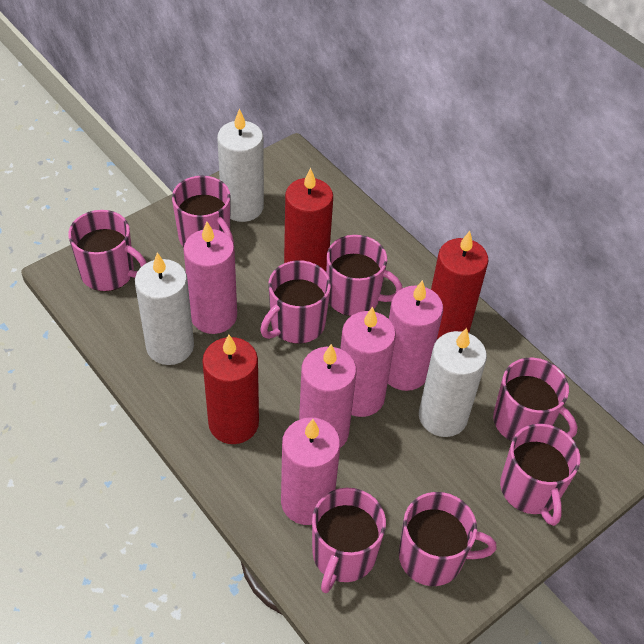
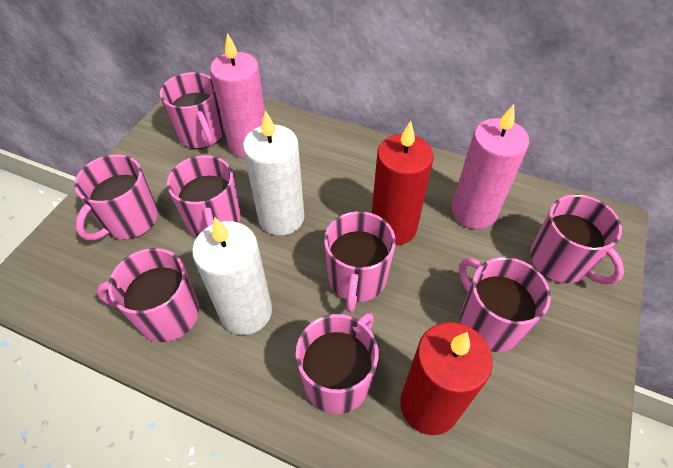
pink candle: 5 -> 2
red candle: 3 -> 2
white candle: 3 -> 2

